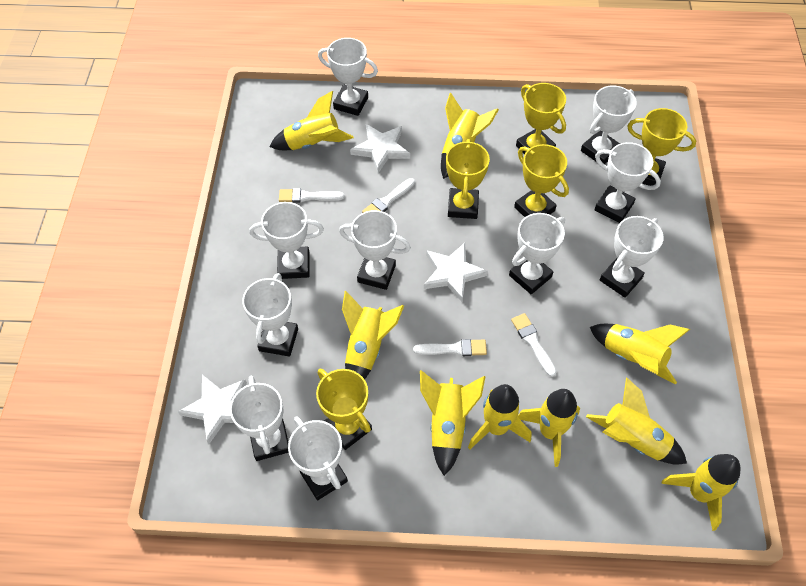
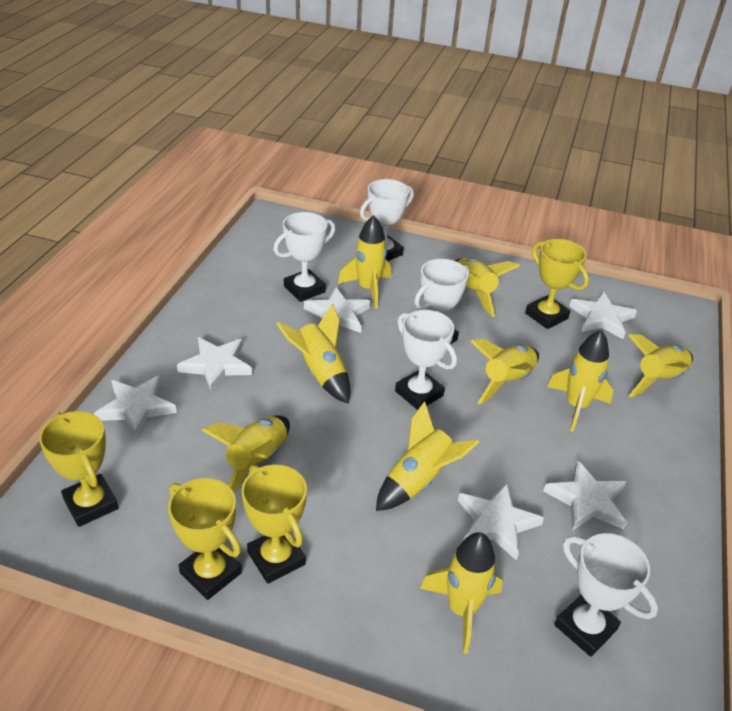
white brush: 4 -> 0
white star: 3 -> 6
white trophy: 10 -> 5
yellow trophy: 5 -> 4

